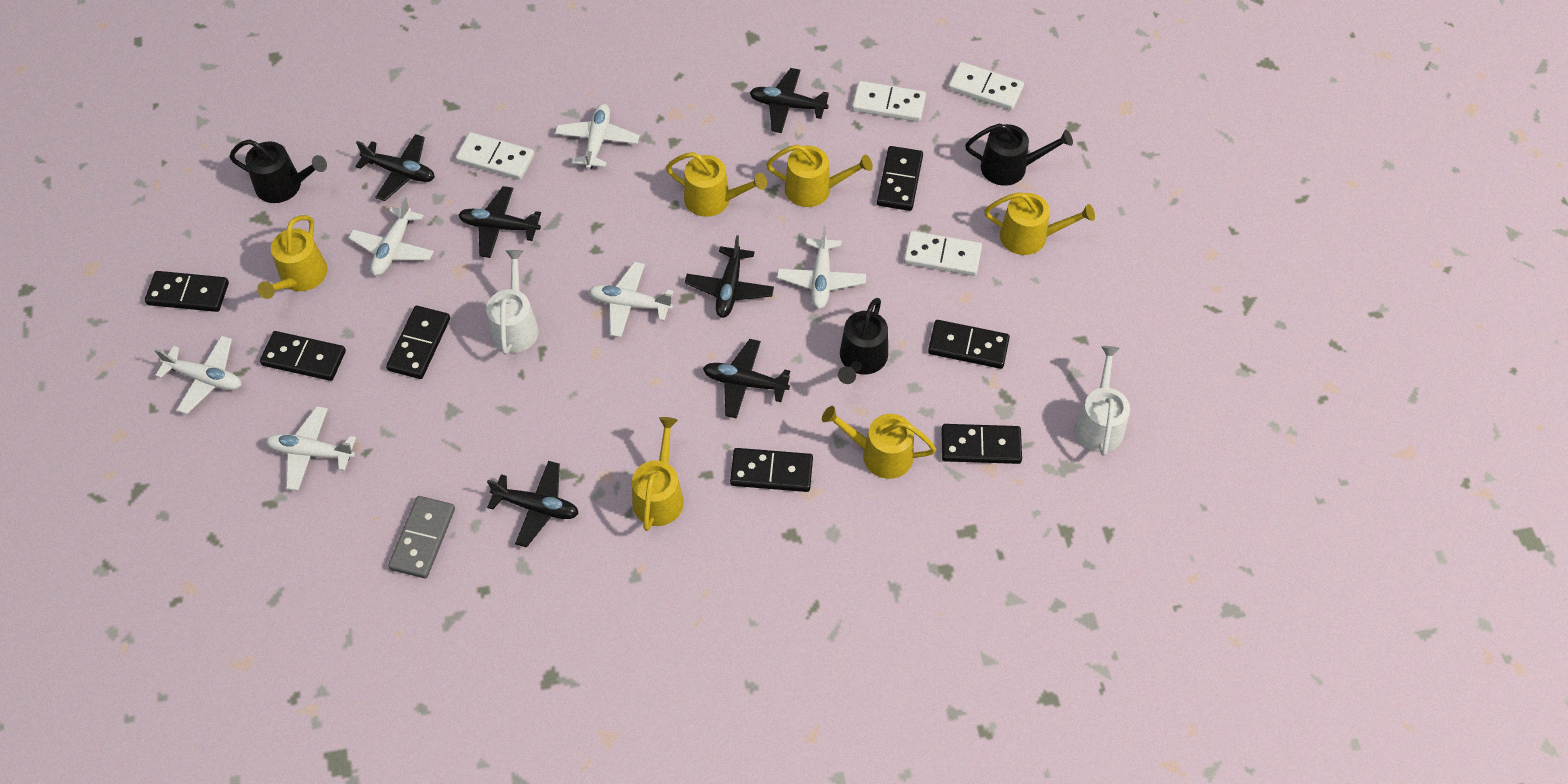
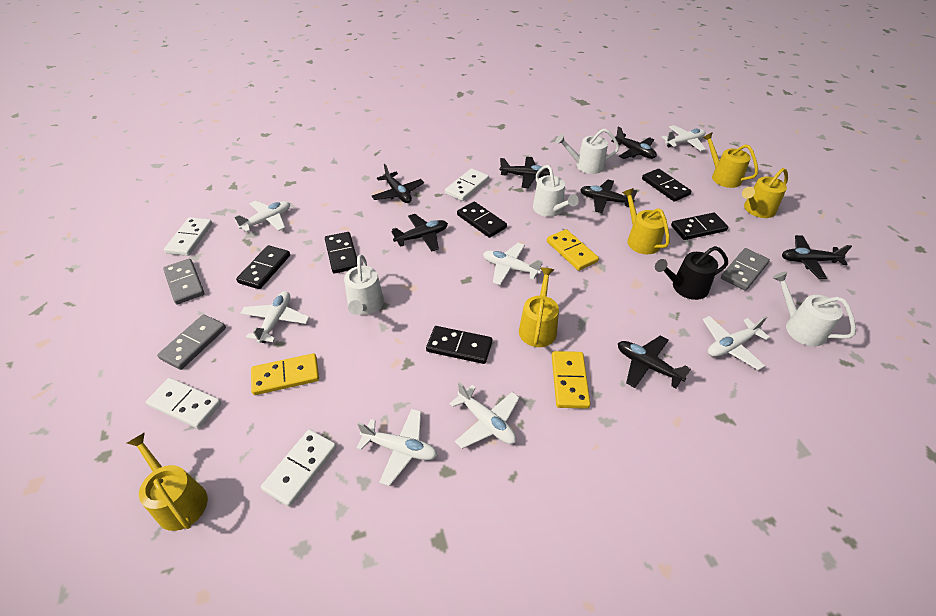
black domino: 7 -> 6
black plane: 6 -> 7
black watering can: 3 -> 1
grey domino: 1 -> 3
white plane: 6 -> 7
white watering can: 2 -> 4
yellow domino: 0 -> 3
yellow watering can: 6 -> 5

